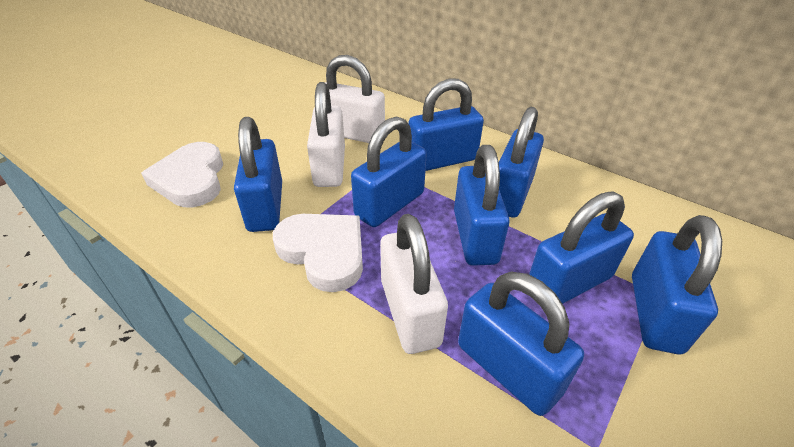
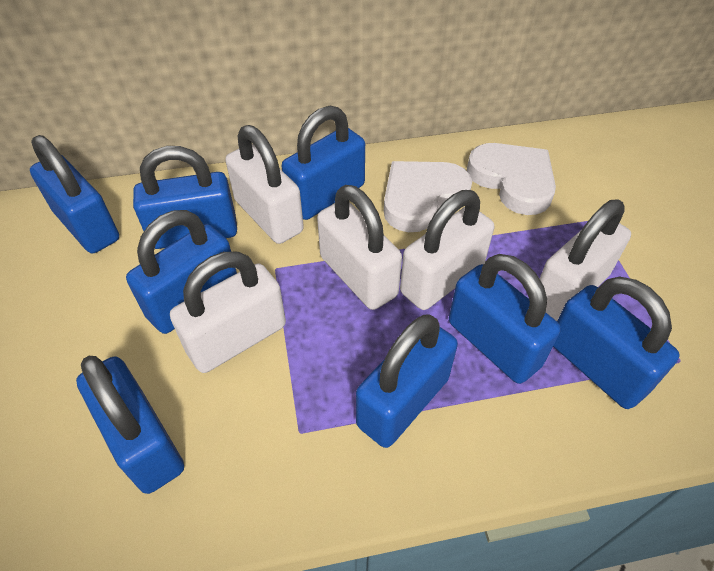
white padlock: 3 -> 5

